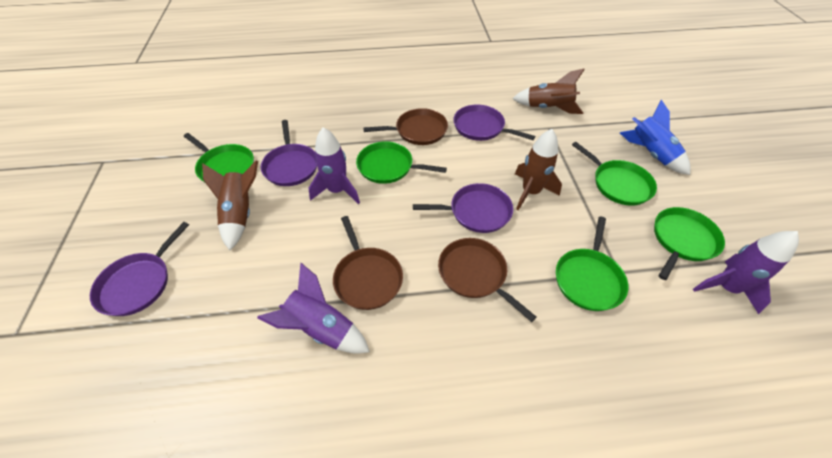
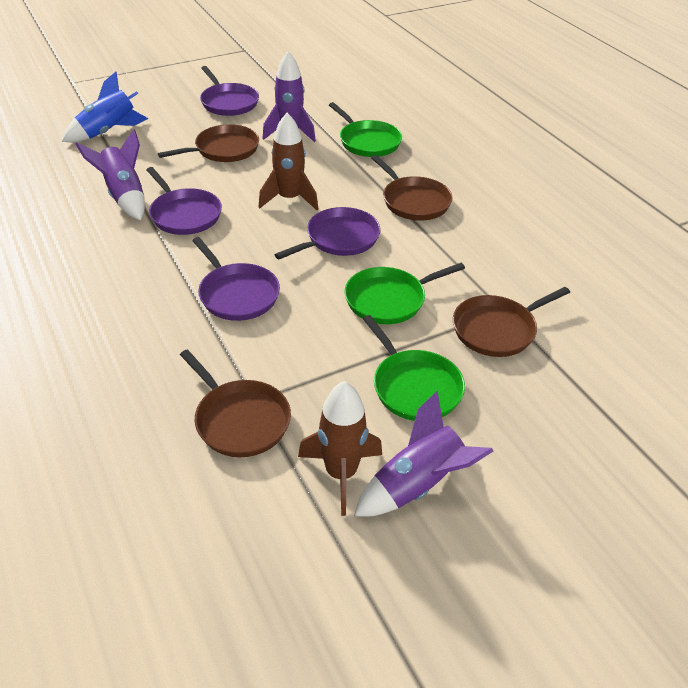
brown pan: 3 -> 4
brown rocket: 3 -> 2
green pan: 5 -> 3

